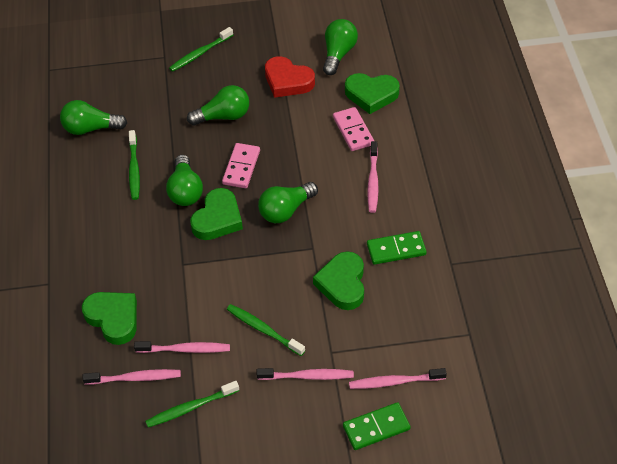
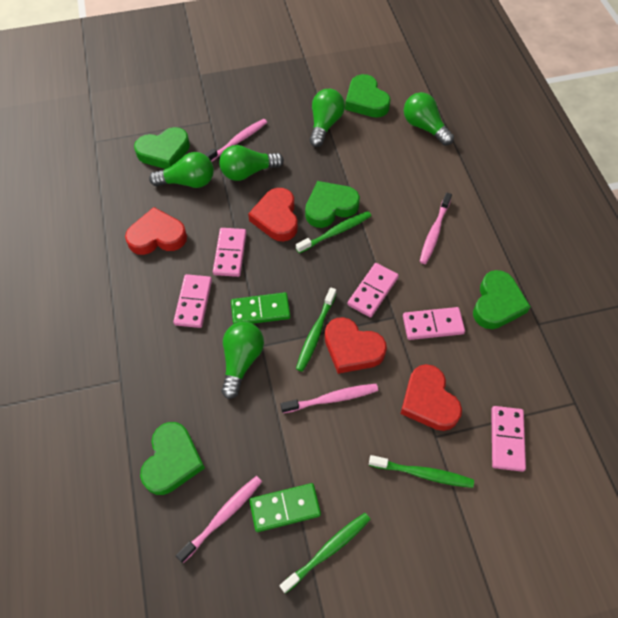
green heart: 4 -> 5
pink domino: 2 -> 5
pink toothbrush: 5 -> 4
red heart: 1 -> 4

